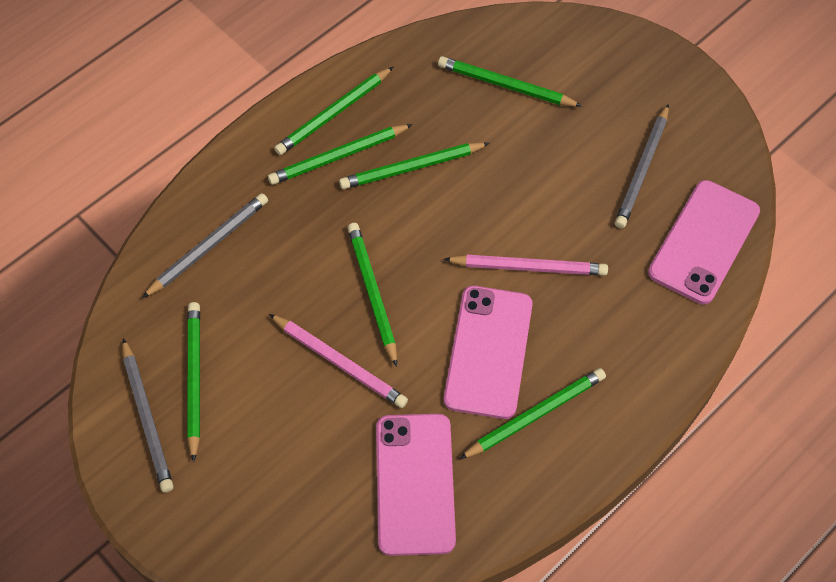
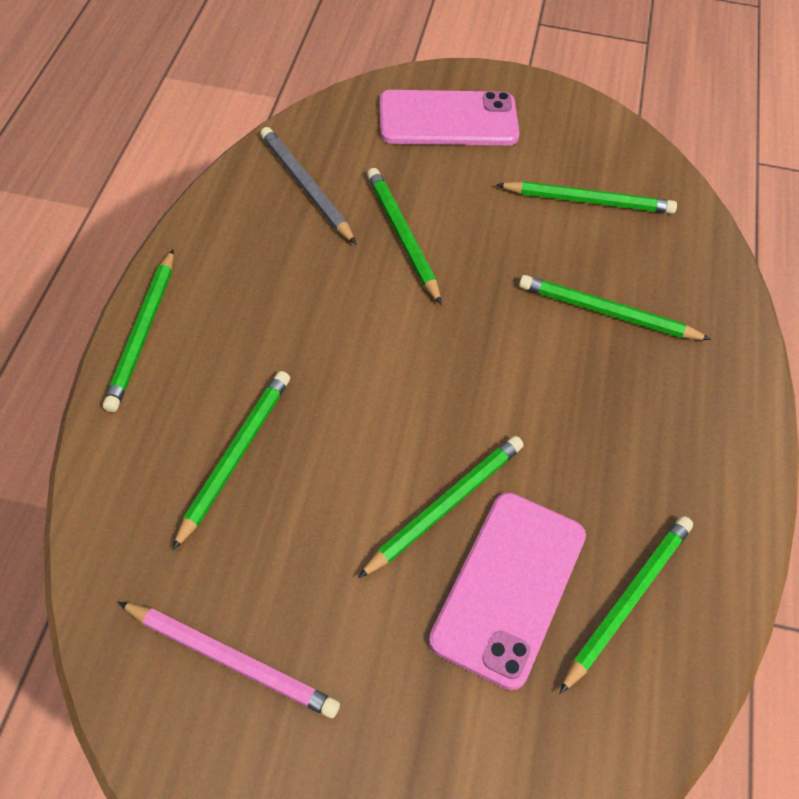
grey pencil: 3 -> 1
pink pencil: 2 -> 1
pink phone: 3 -> 2

